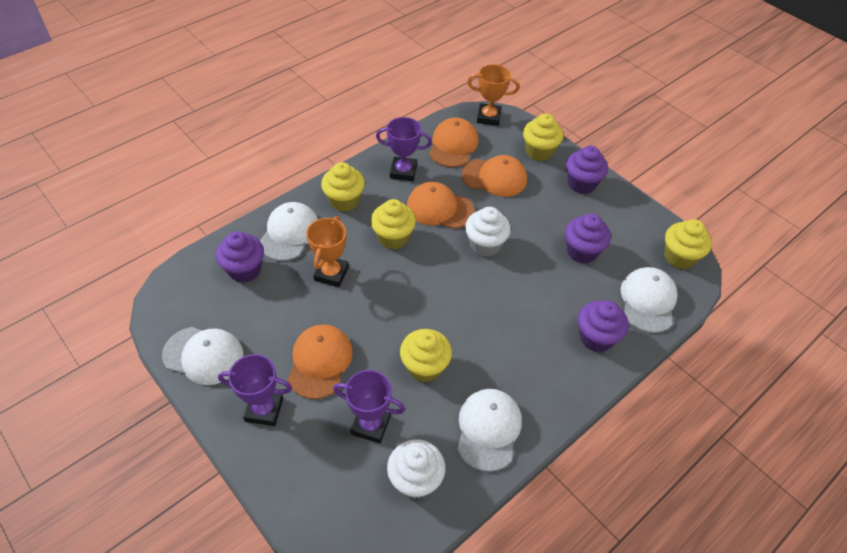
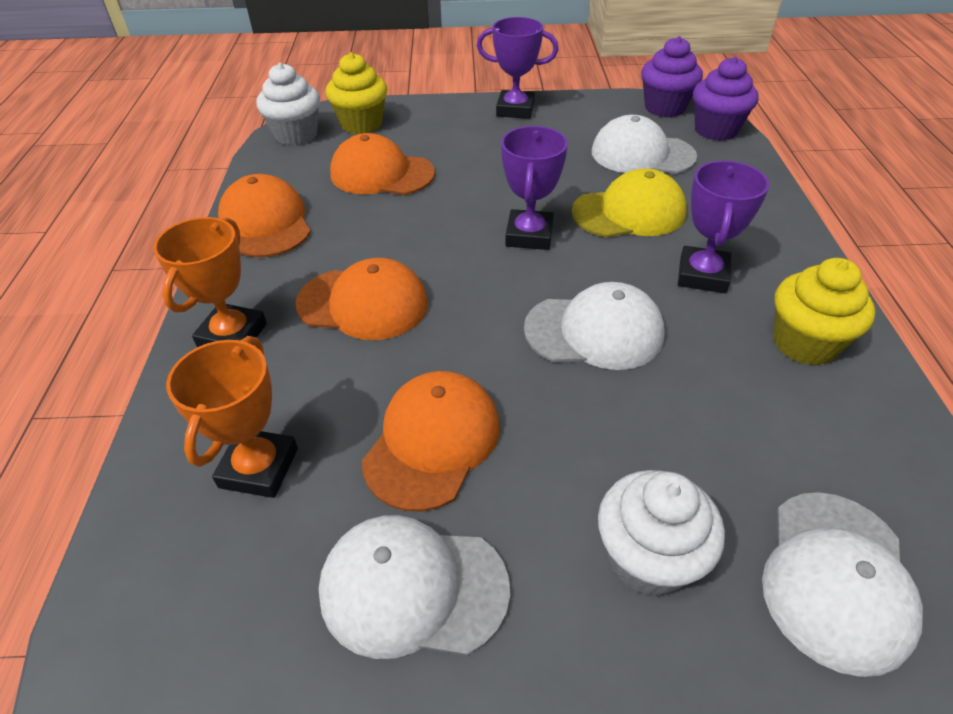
purple cupcake: 4 -> 2
yellow cap: 0 -> 1
yellow cupcake: 5 -> 2

